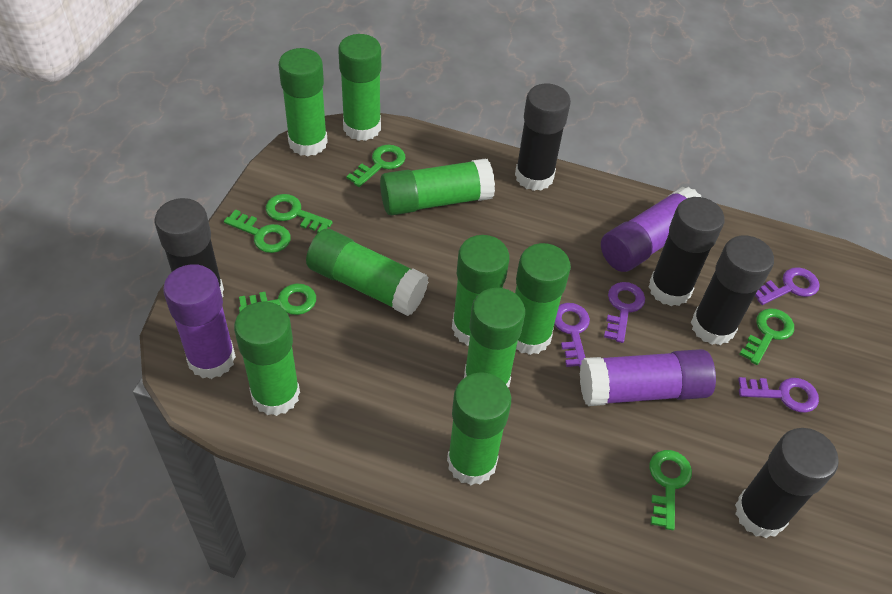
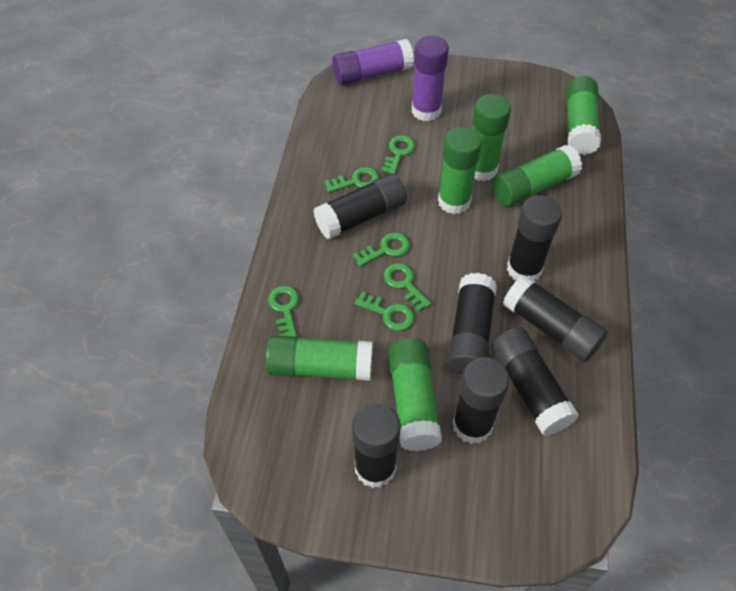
black glue stick: 5 -> 7
green glue stick: 9 -> 6
purple glue stick: 3 -> 2
purple key: 4 -> 0

